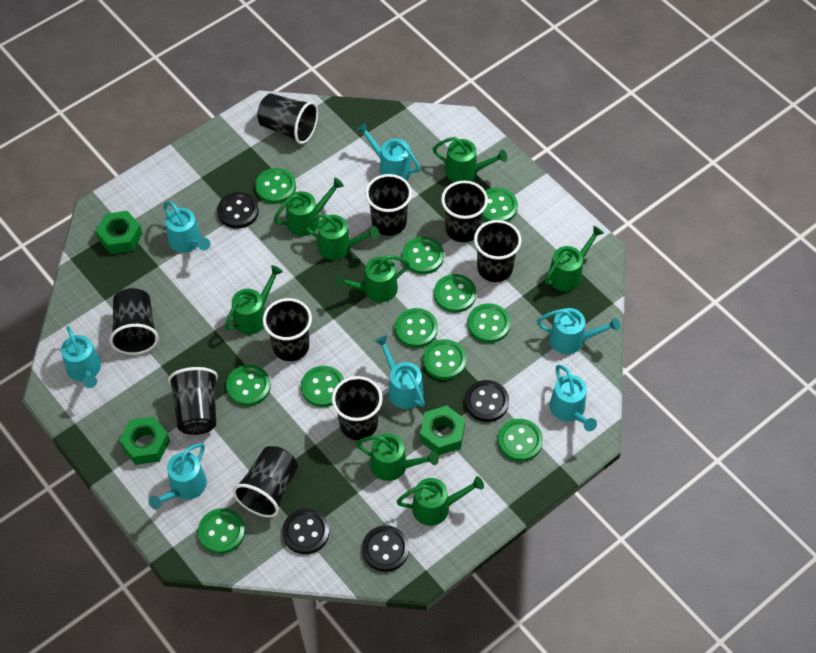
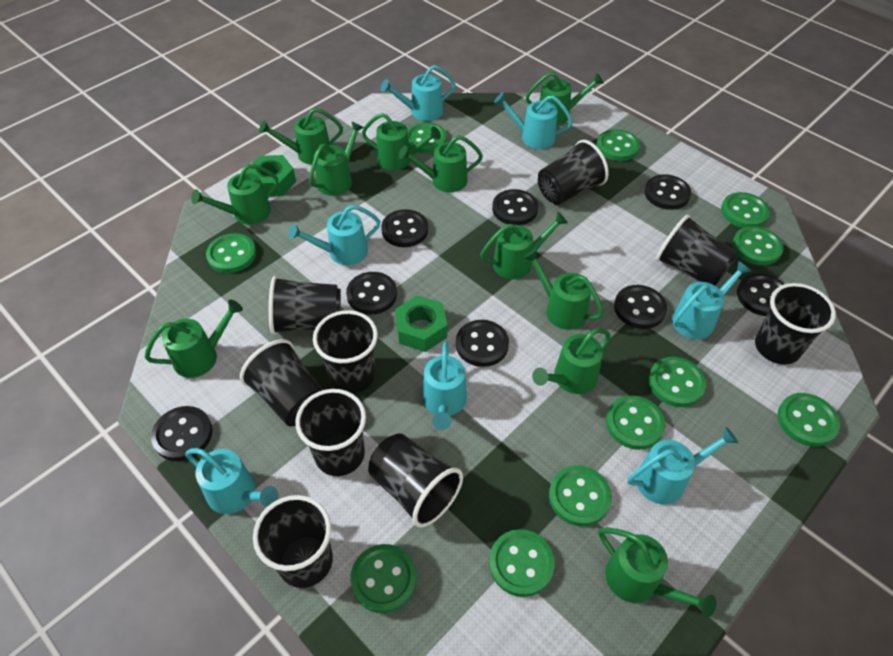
black button: 4 -> 8
green nut: 3 -> 2
green watering can: 8 -> 11

